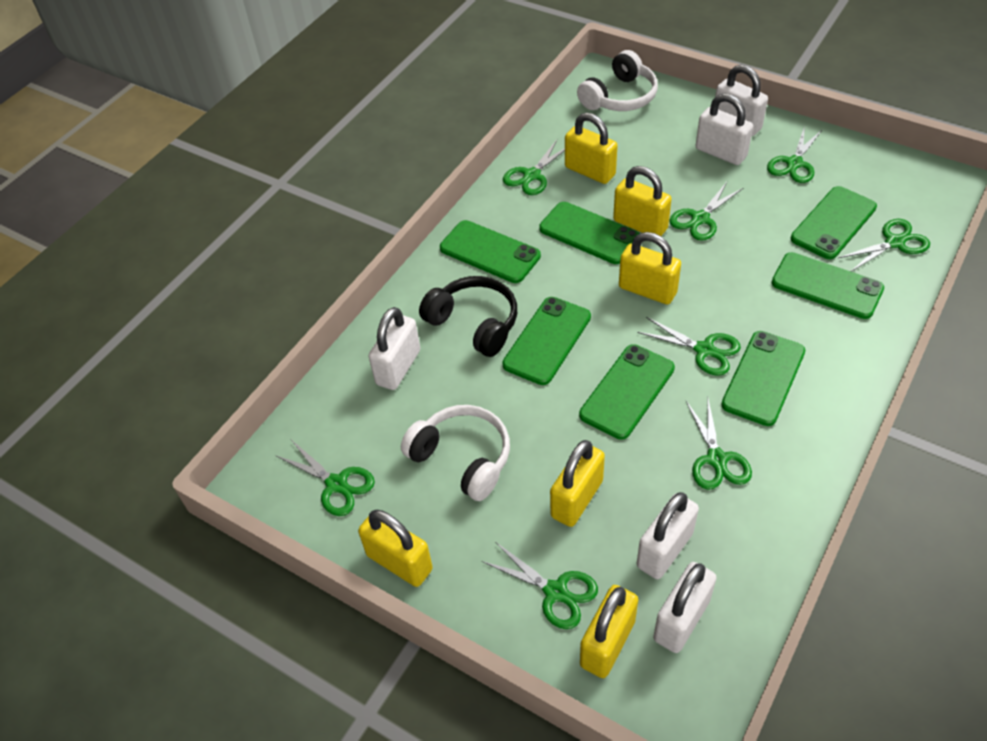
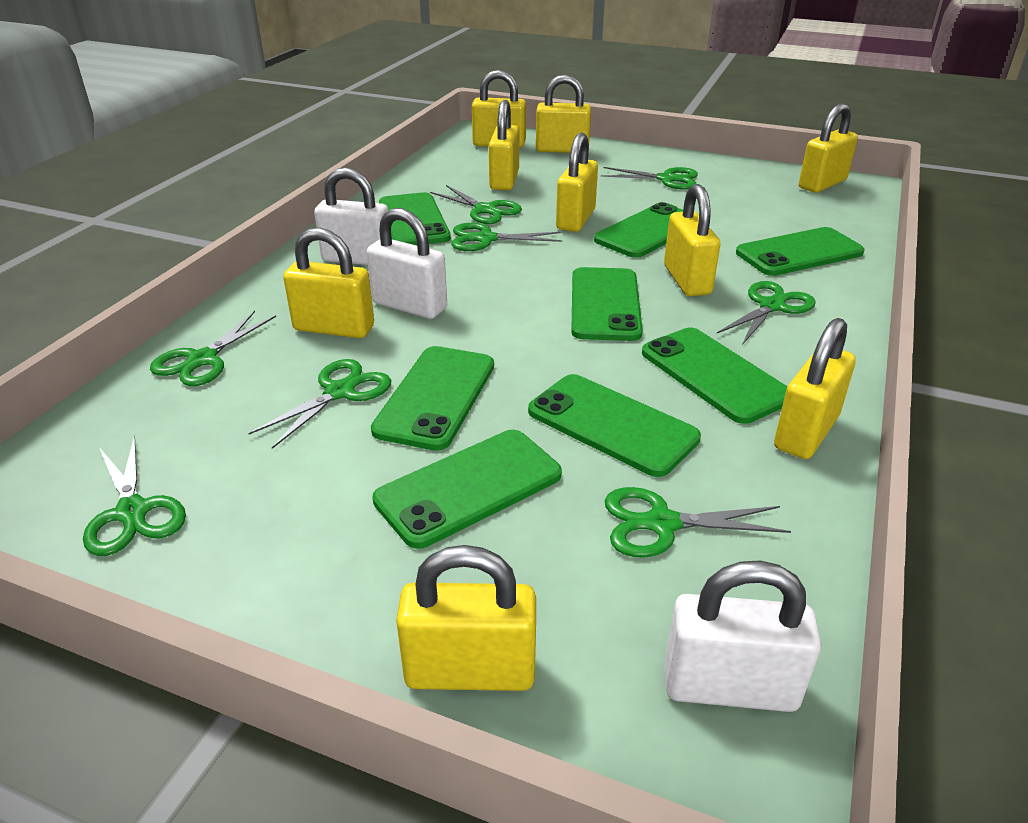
black headphones: 1 -> 0
green phone: 7 -> 8
white headphones: 2 -> 0
white padlock: 5 -> 3
yellow padlock: 6 -> 9

